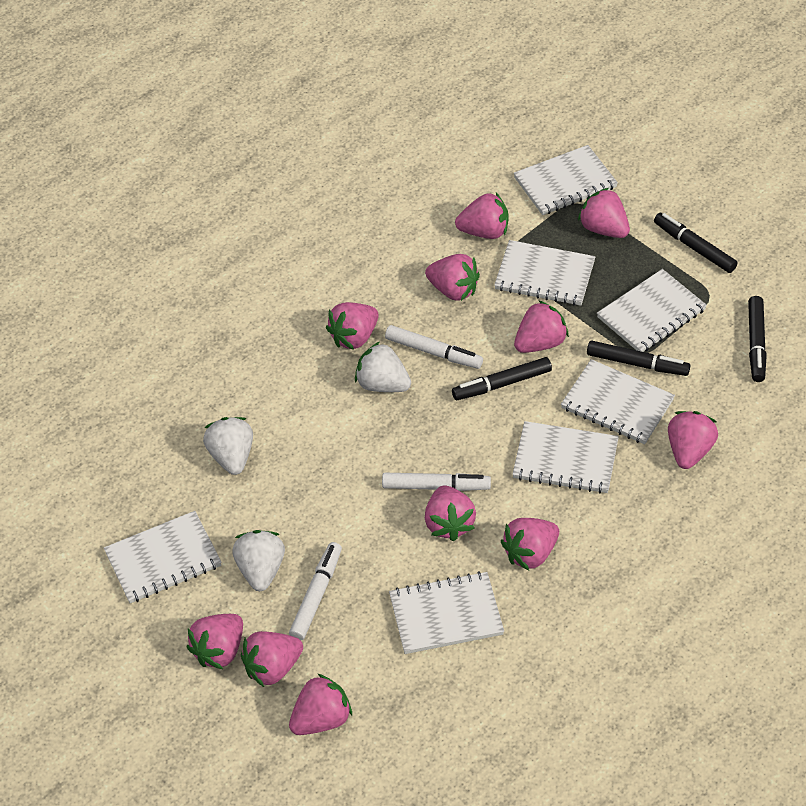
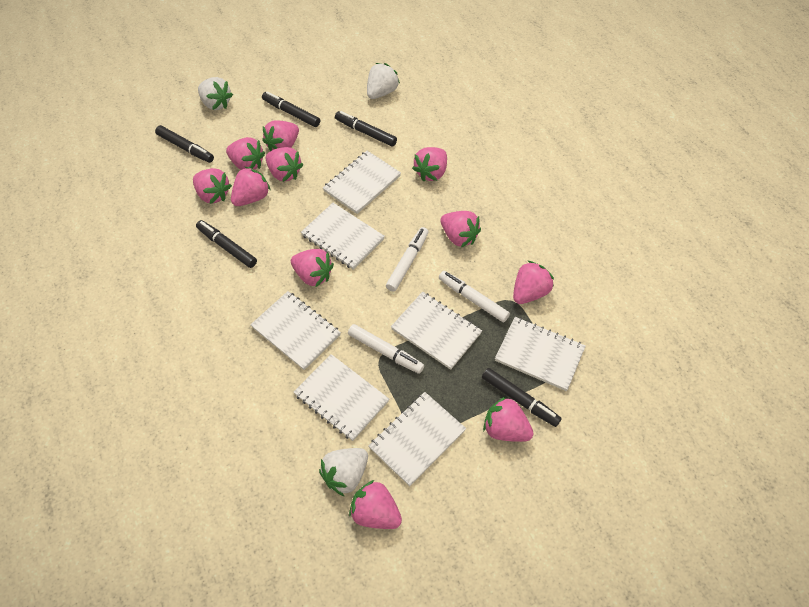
black marker: 4 -> 5

